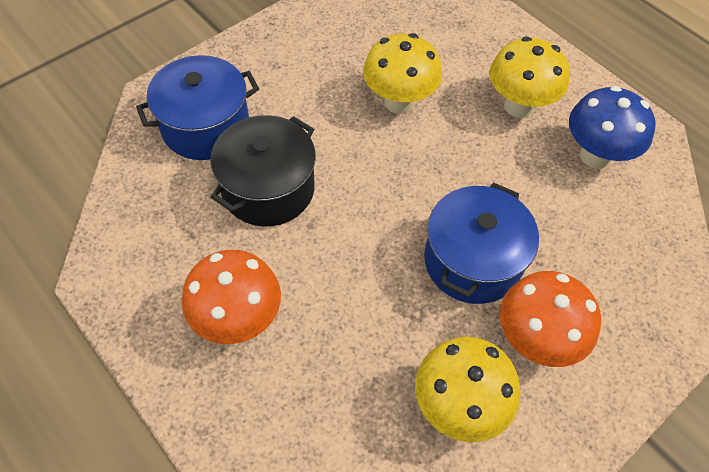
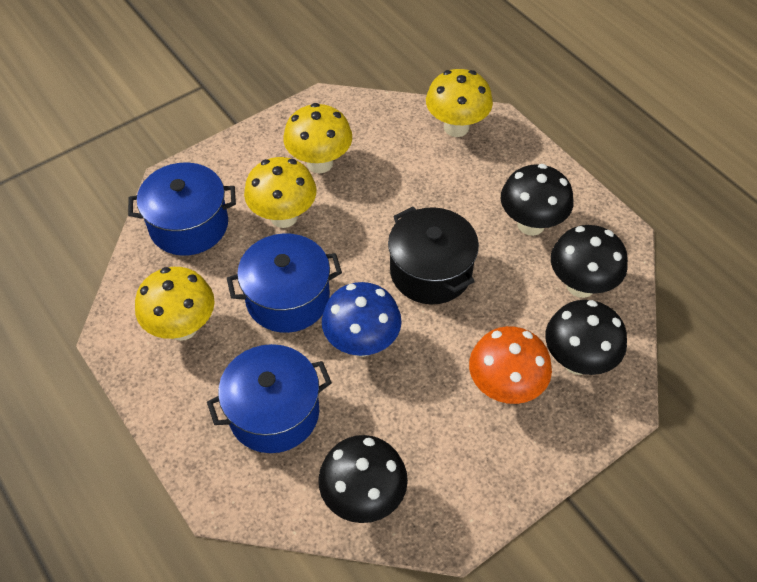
black mushroom: 0 -> 4
blue pot: 2 -> 3
orange mushroom: 2 -> 1
yellow mushroom: 3 -> 4

